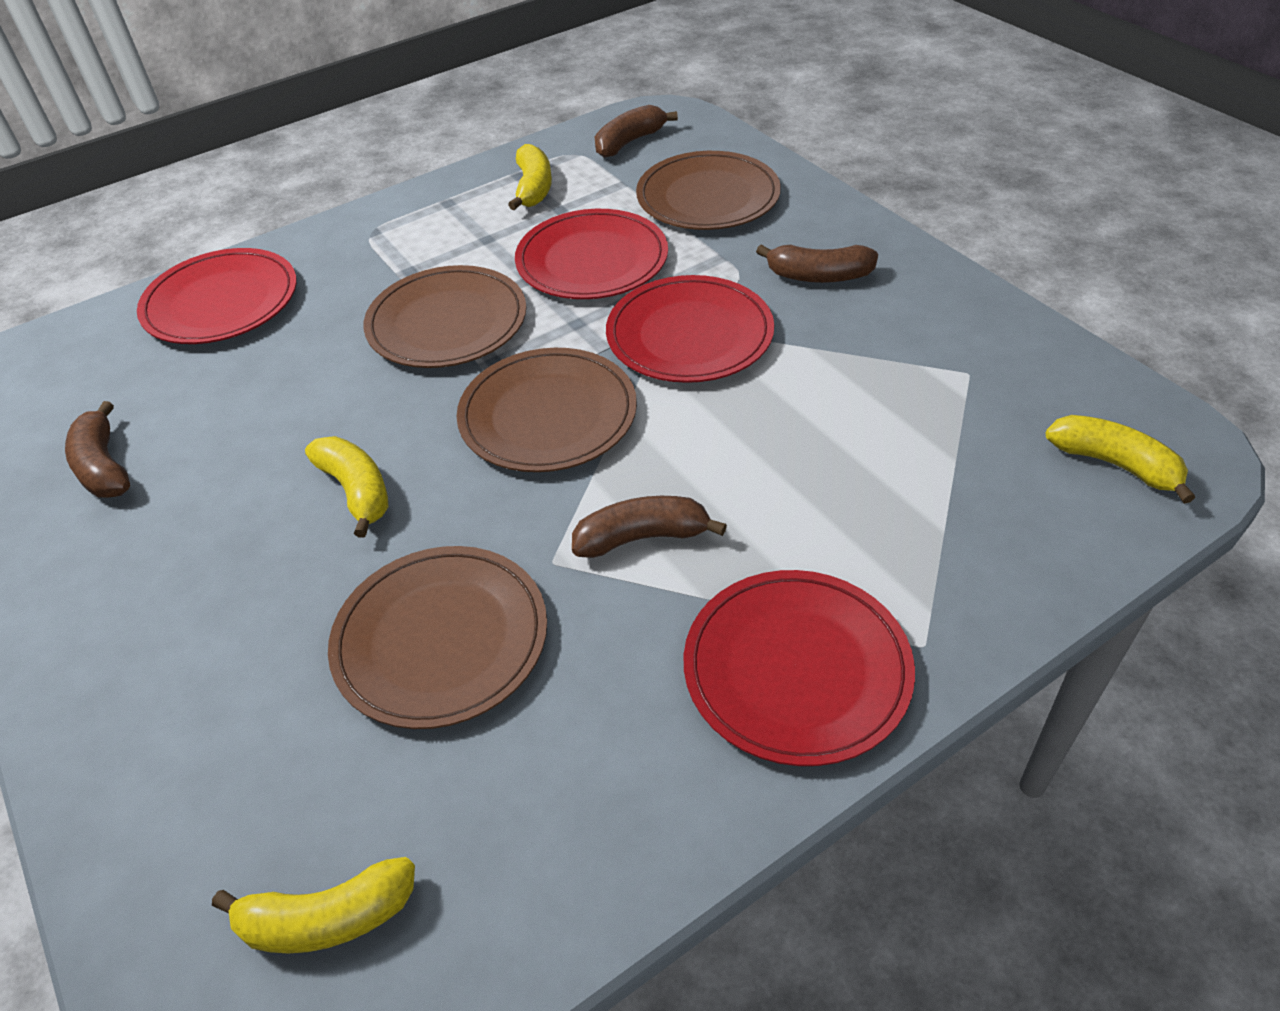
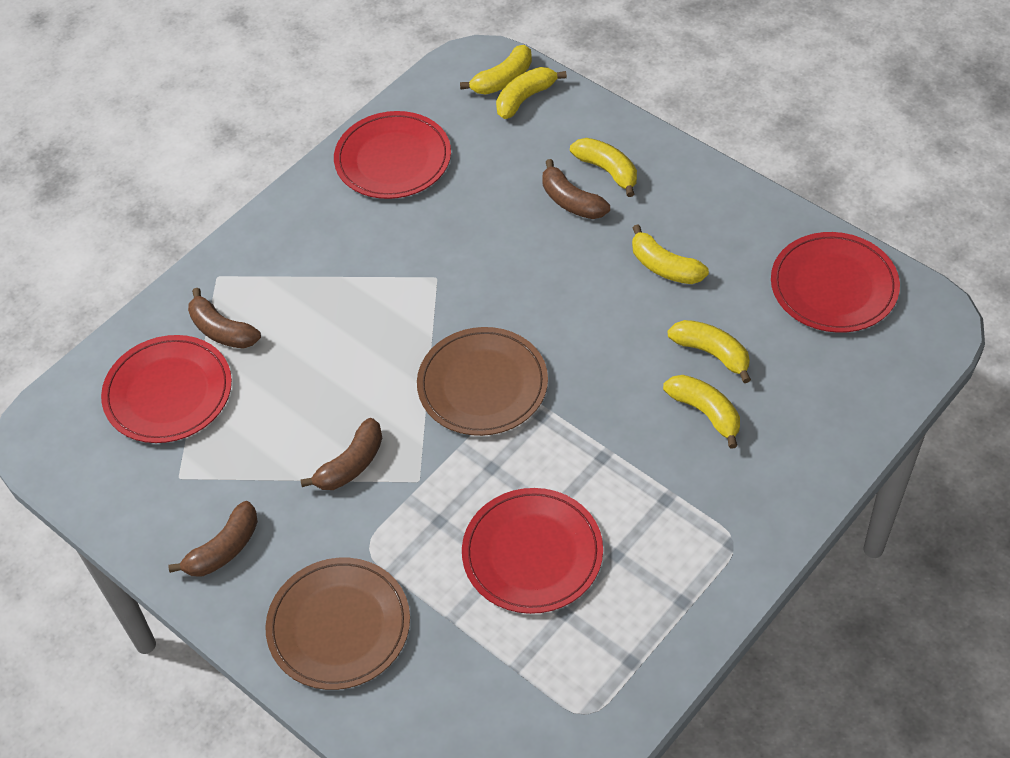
brown plate: 4 -> 2
yellow banana: 4 -> 6

